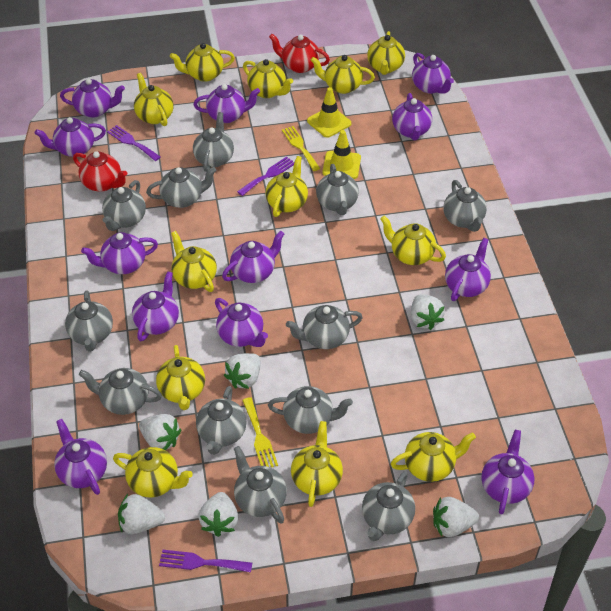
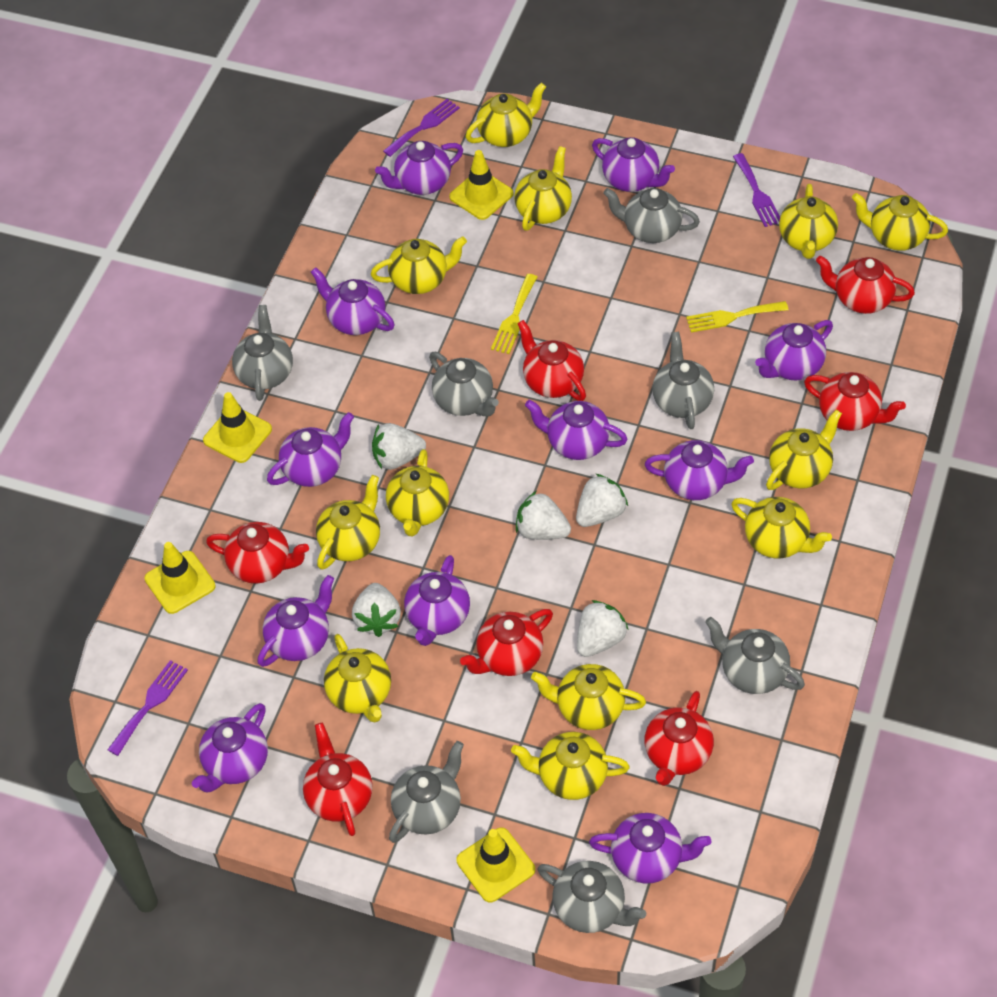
grey teapot: 12 -> 7
purple teapot: 12 -> 11
red teapot: 2 -> 7
white strawberry: 6 -> 5
yellow traffic cone: 2 -> 4

